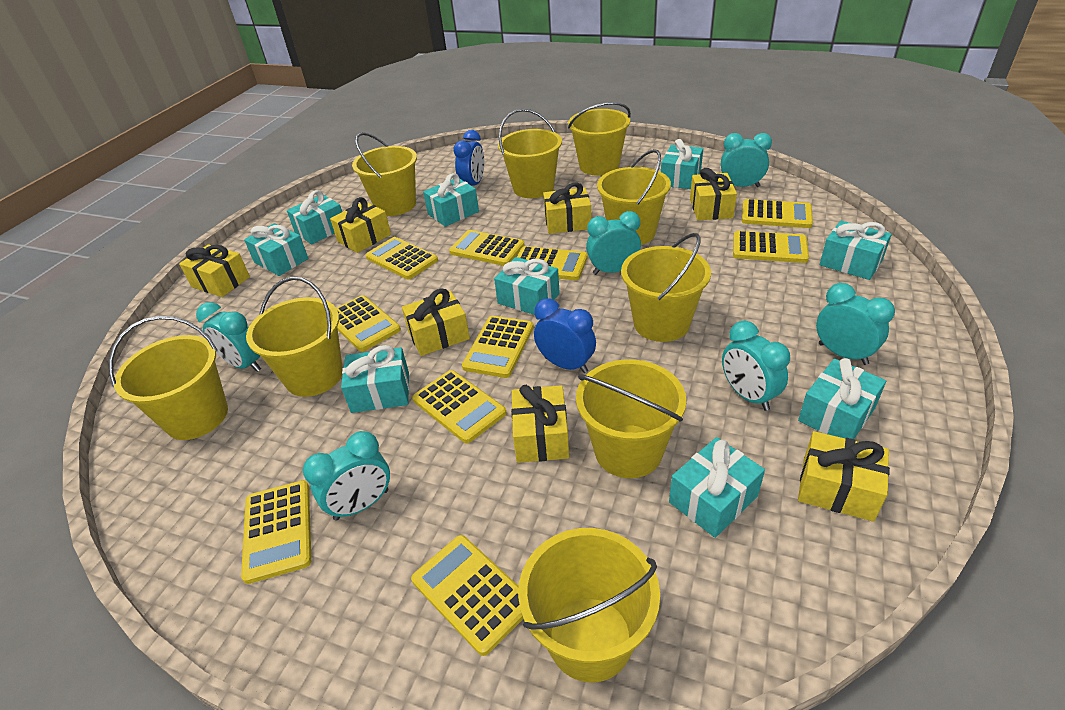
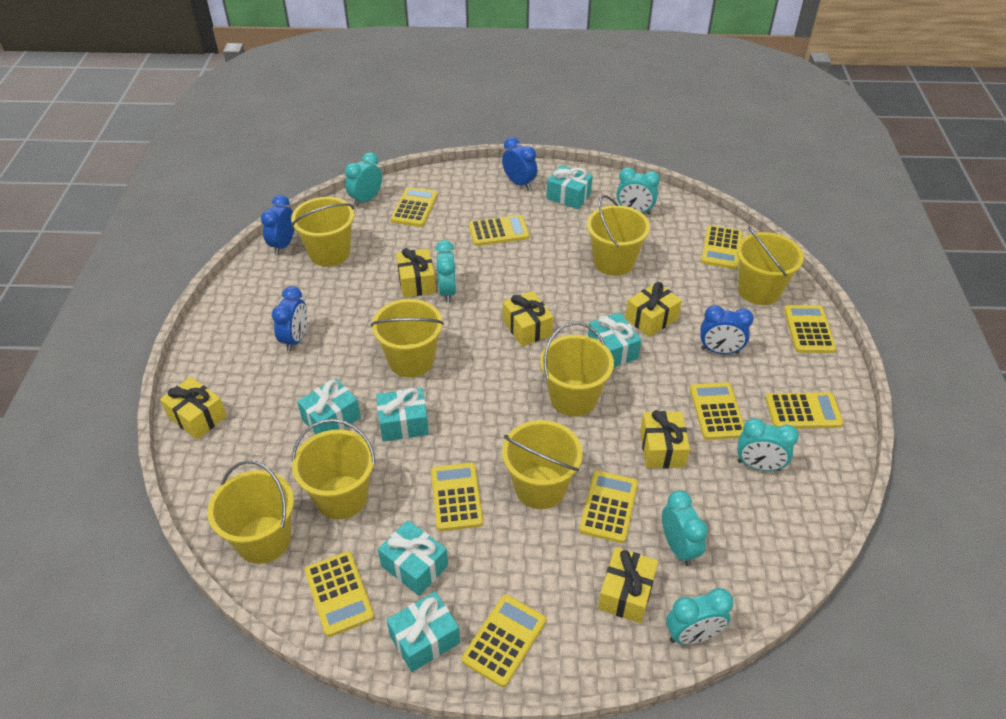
blue clock: 2 -> 4
turquoise gift: 9 -> 6
yellow bucket: 9 -> 8
yellow gift: 7 -> 6

